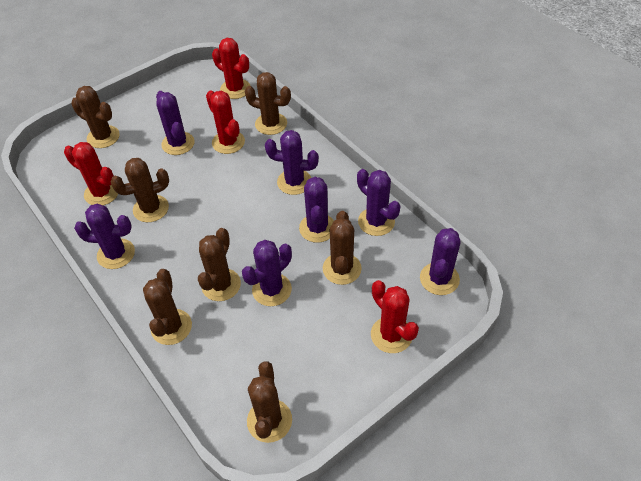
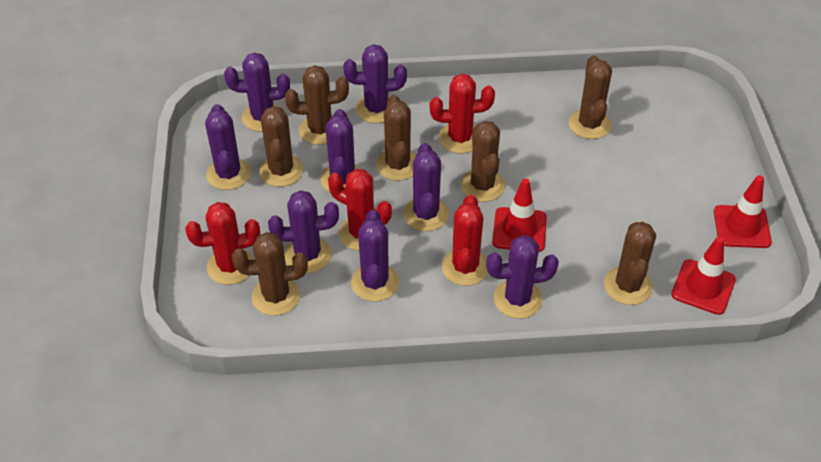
purple cactus: 7 -> 8
red traffic cone: 0 -> 3

